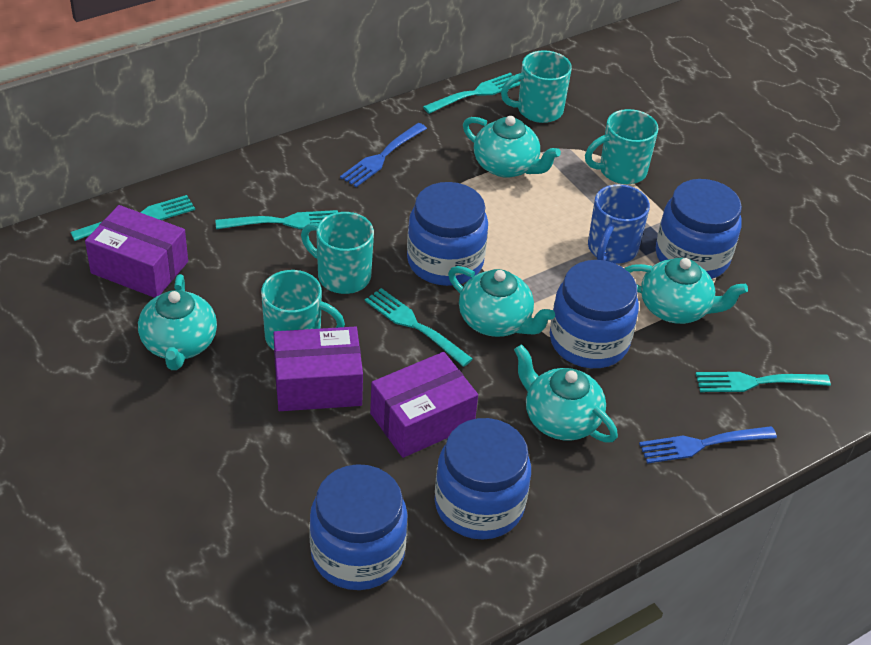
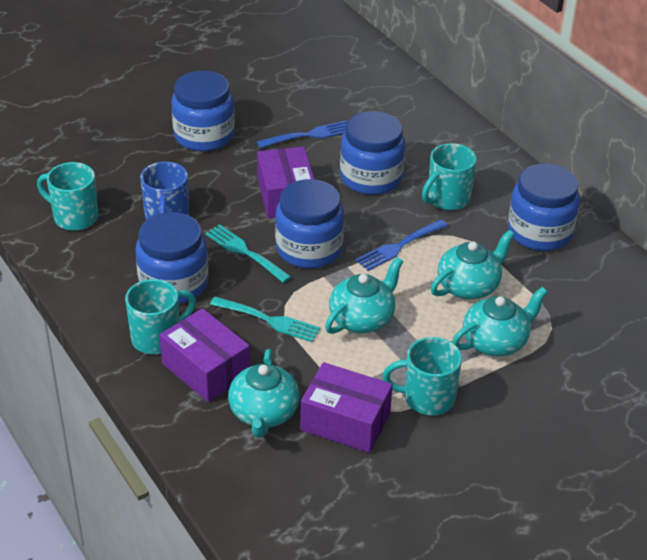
turquoise fork: 5 -> 2
turquoise teapot: 5 -> 4

